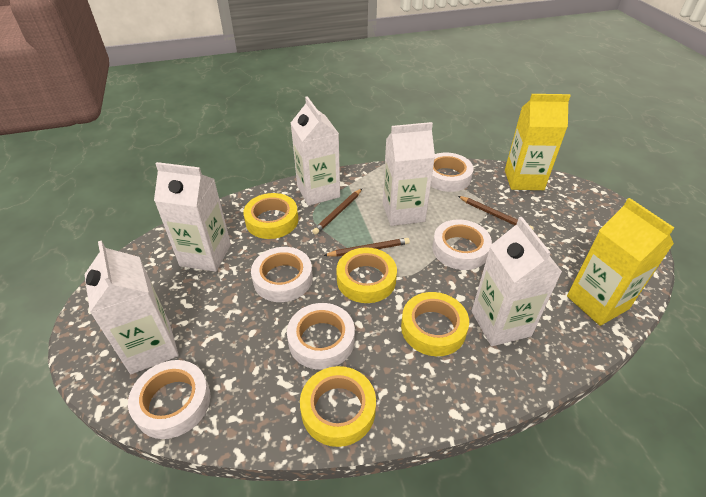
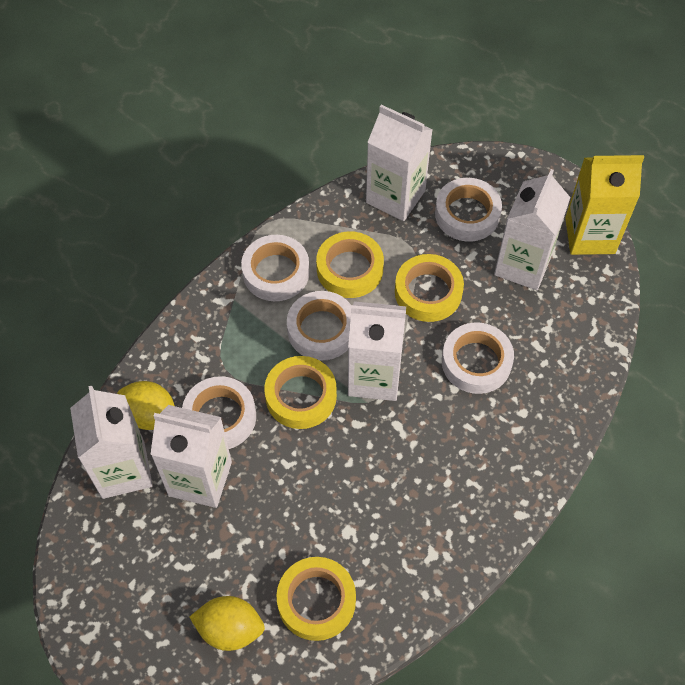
brown pencil: 3 -> 0
yellow carton: 2 -> 1
yellow lemon: 0 -> 2

